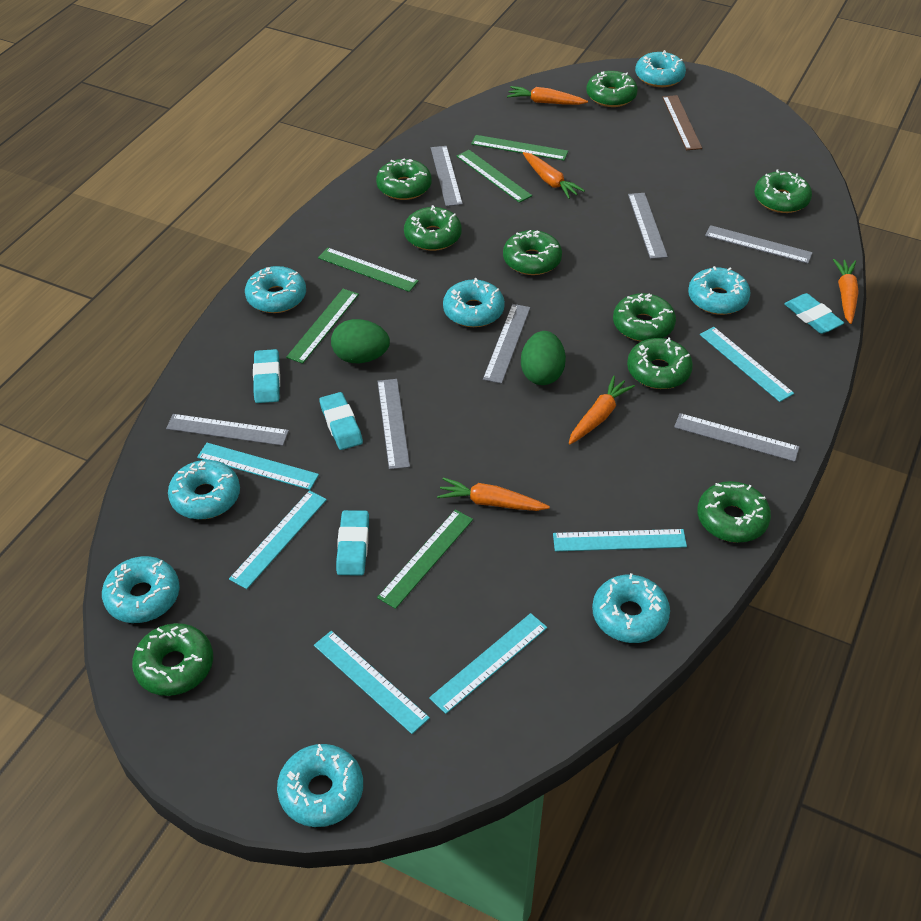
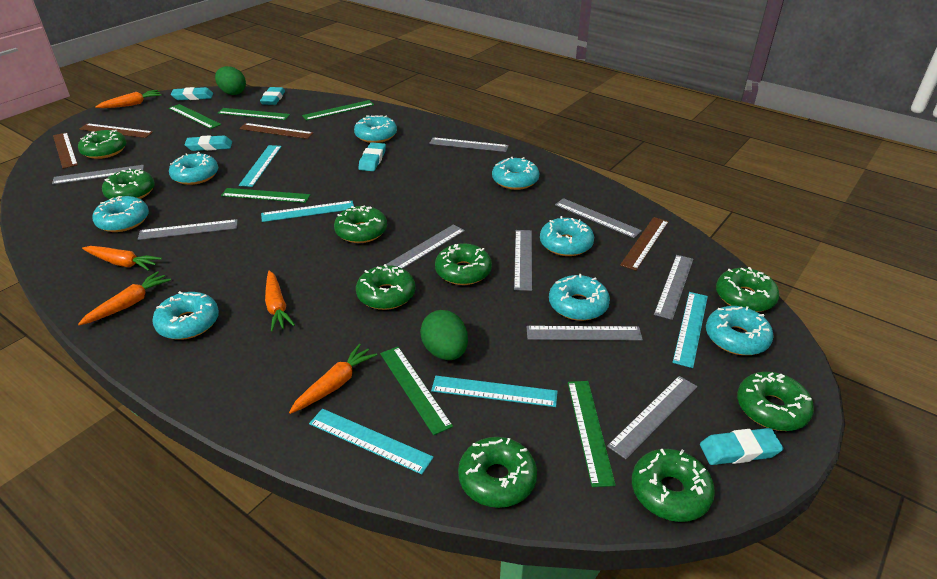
brown ruler: 1 -> 4
green ruler: 5 -> 6
grey ruler: 7 -> 9
turquoise eraser: 4 -> 5
turquoise ruler: 6 -> 5

